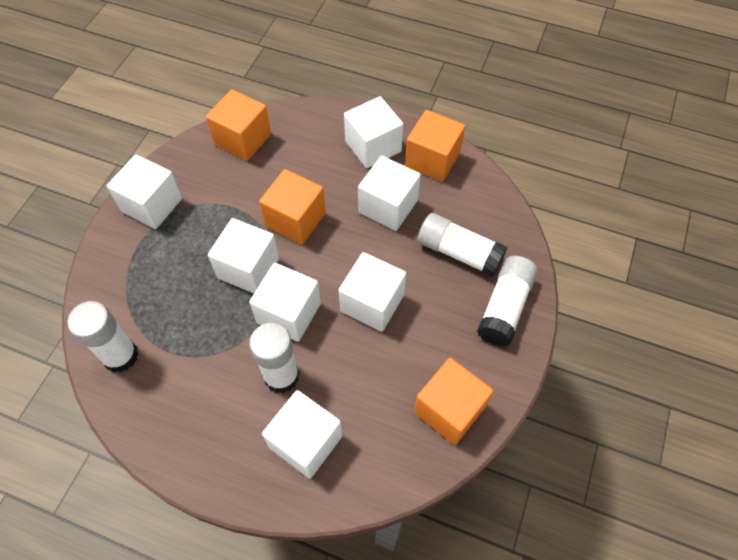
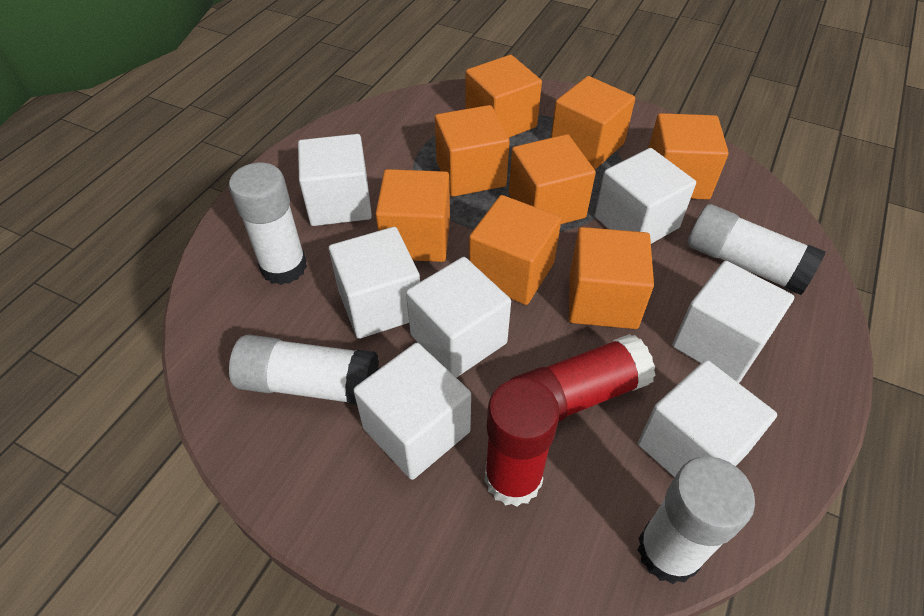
orange cube: 4 -> 8
red glue stick: 0 -> 2

